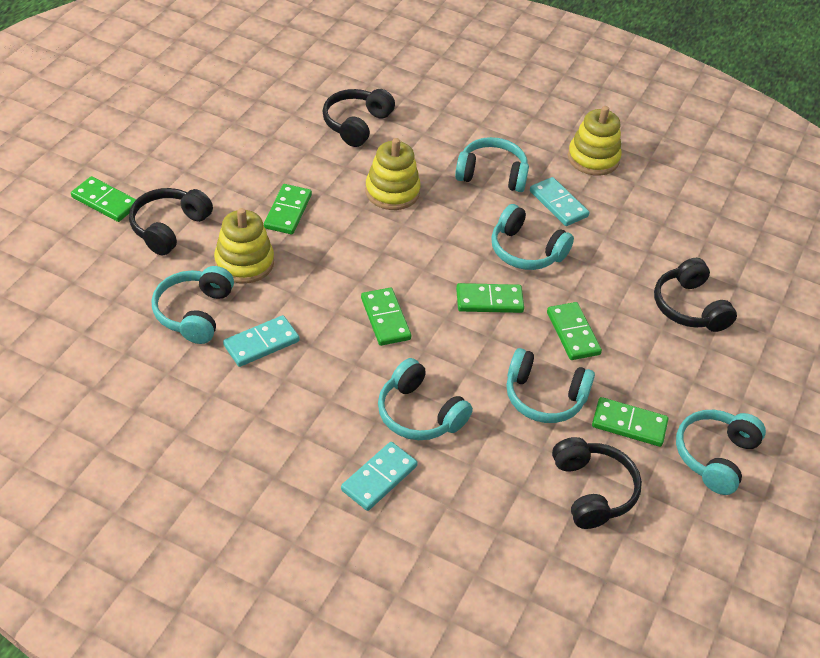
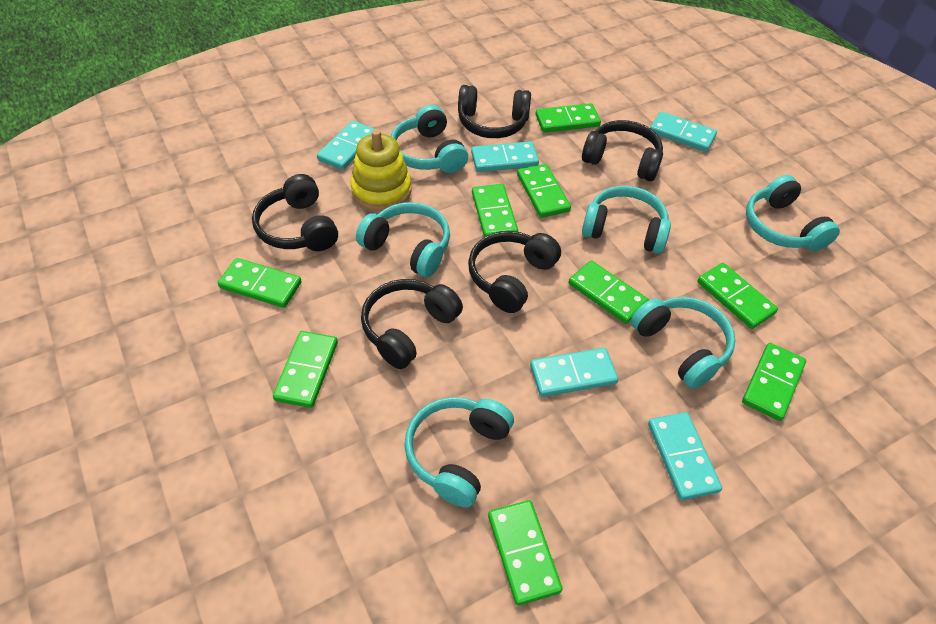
black headphones: 4 -> 5
green domino: 6 -> 9
turquoise domino: 3 -> 5
yellow stacking toy: 3 -> 1

